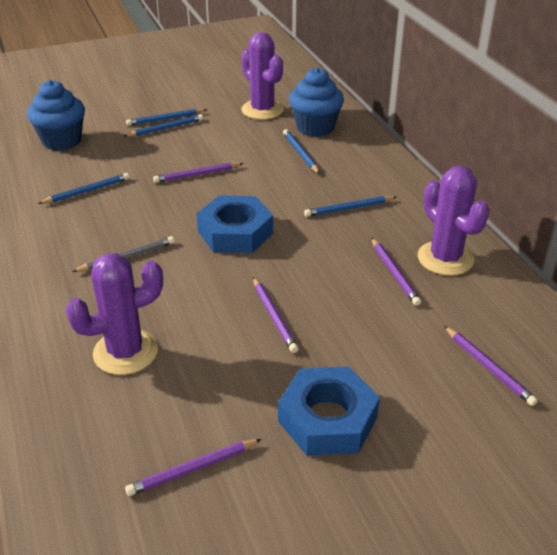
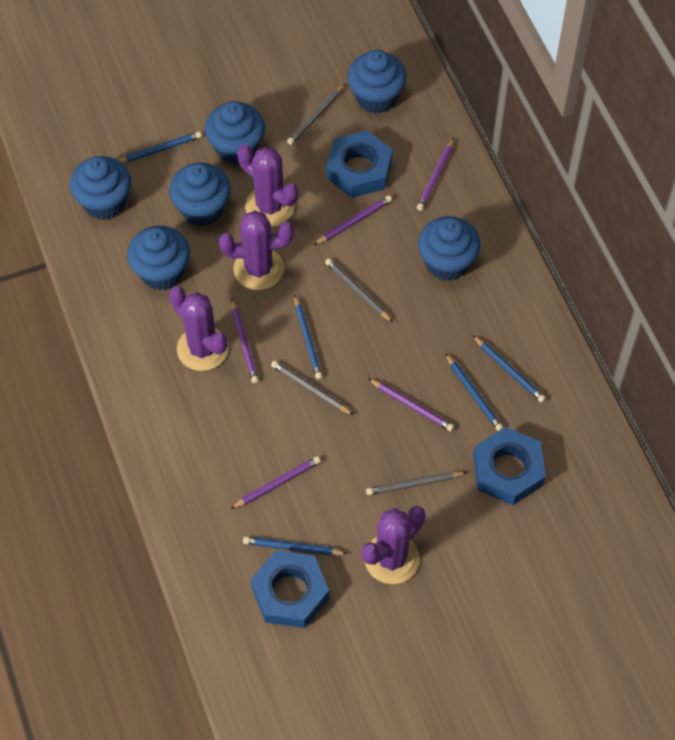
blue cupcake: 2 -> 6
blue nut: 2 -> 3
grey pencil: 1 -> 4
purple cactus: 3 -> 4

